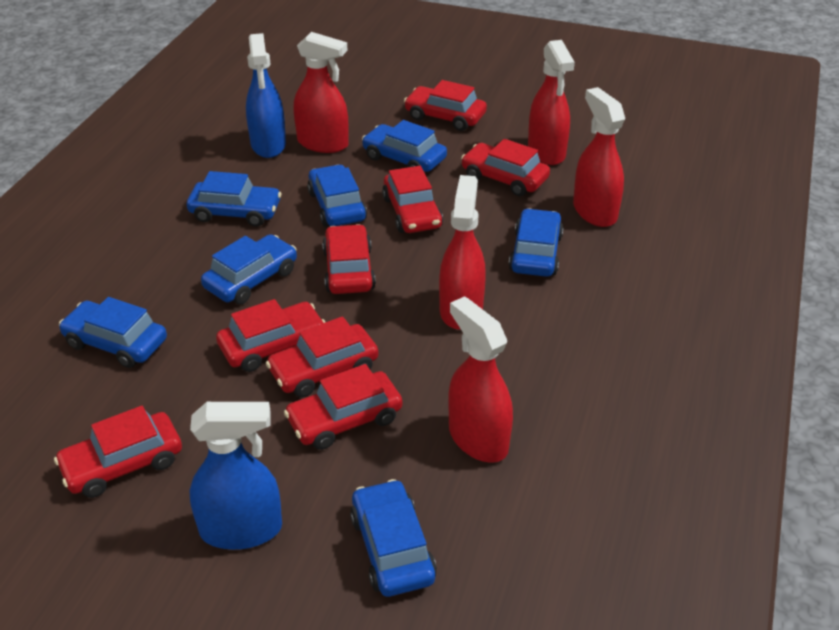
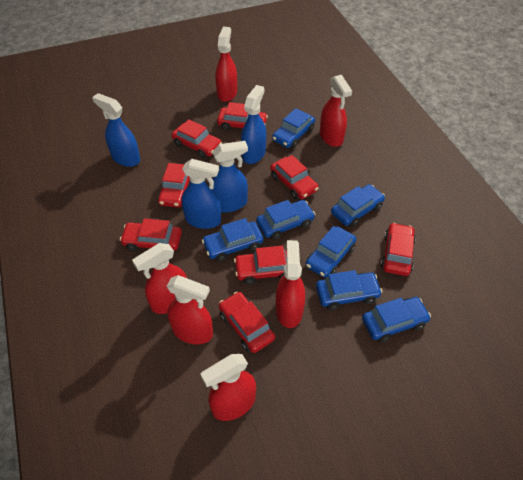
blue spray bottle: 2 -> 4
red spray bottle: 5 -> 6

